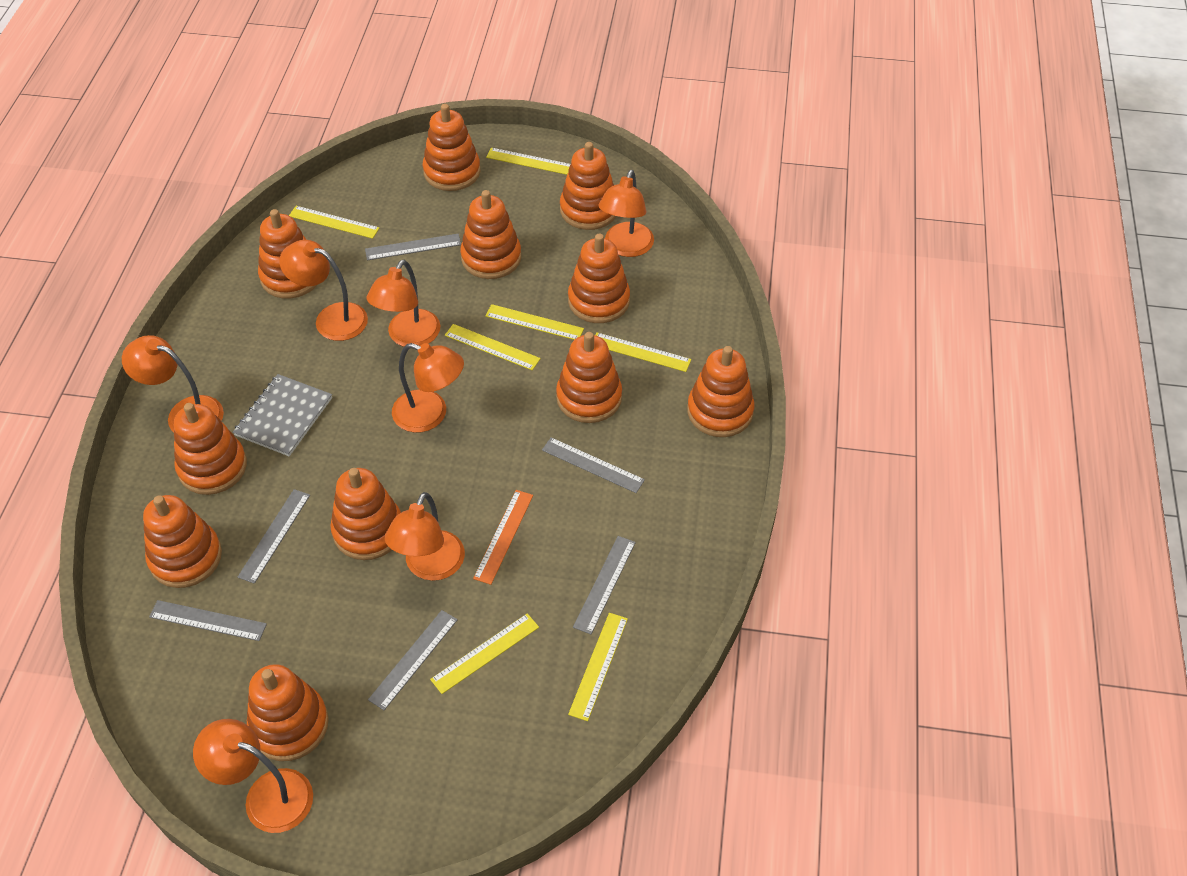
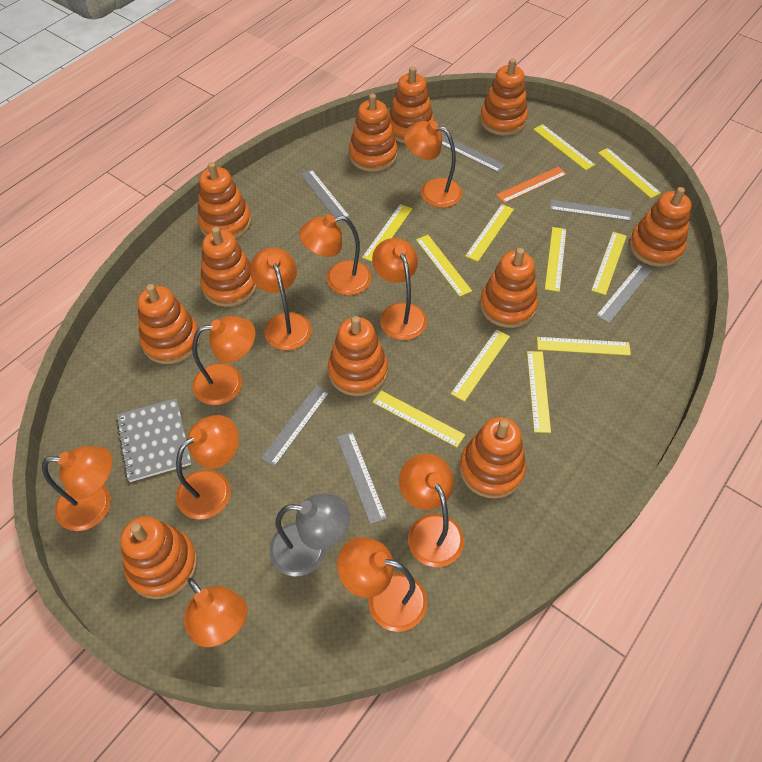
grey lamp: 0 -> 1
orange lamp: 7 -> 10
yellow ruler: 7 -> 11

